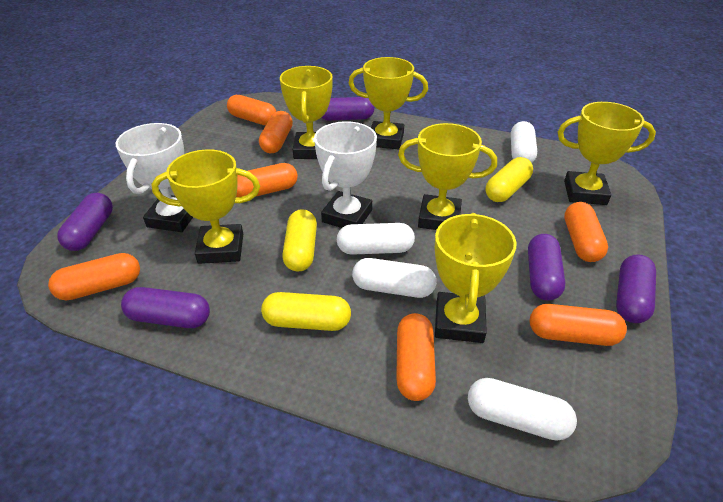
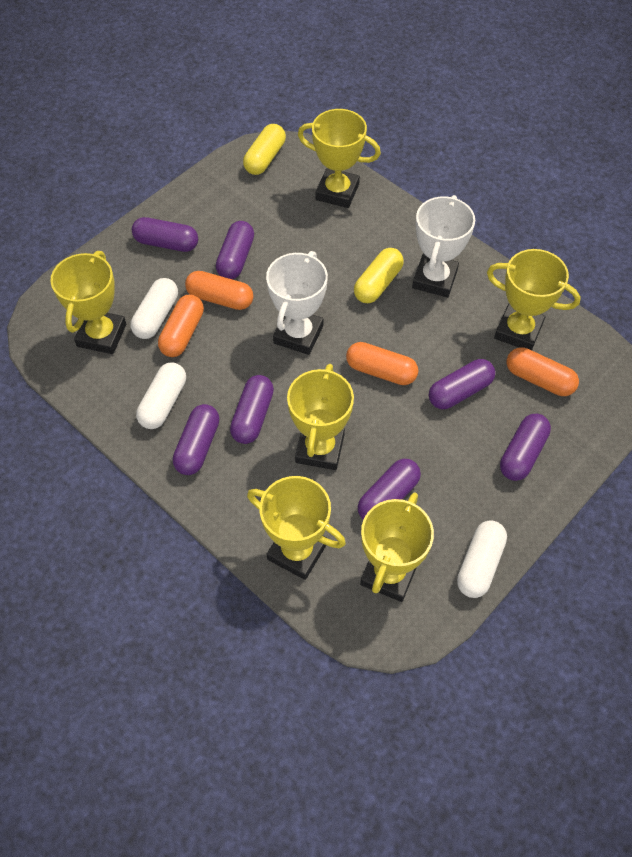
orange capsule: 7 -> 4
purple capsule: 5 -> 7
white capsule: 4 -> 3
yellow capsule: 3 -> 2

